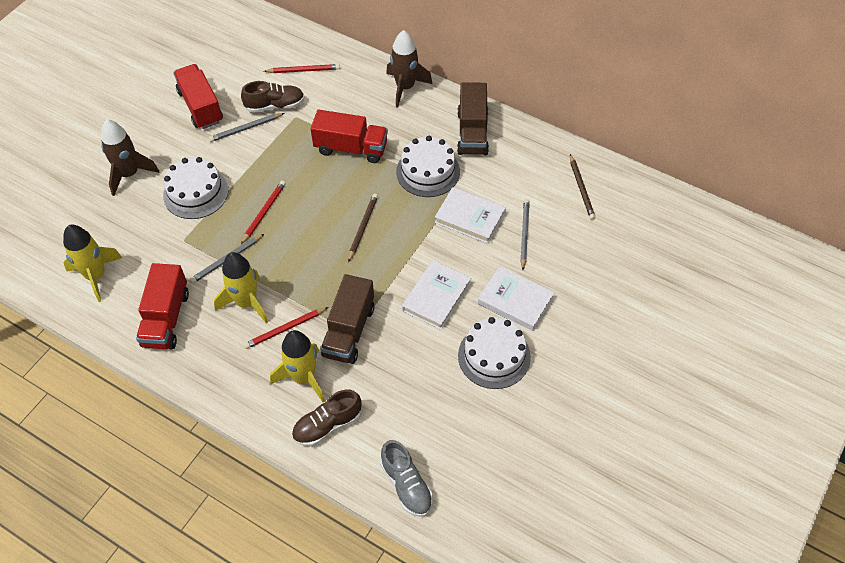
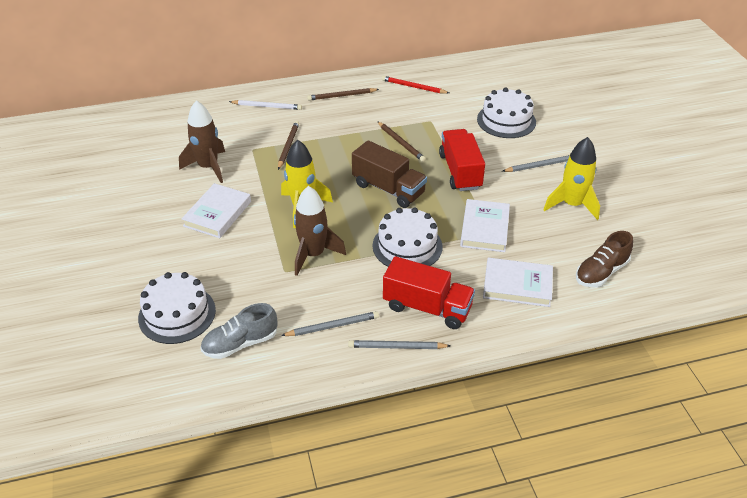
brown pencil: 2 -> 3
brown shoe: 2 -> 1
brown truck: 2 -> 1
red pencil: 3 -> 1
red truck: 3 -> 2
white pencil: 0 -> 1
yellow rocket: 3 -> 2

